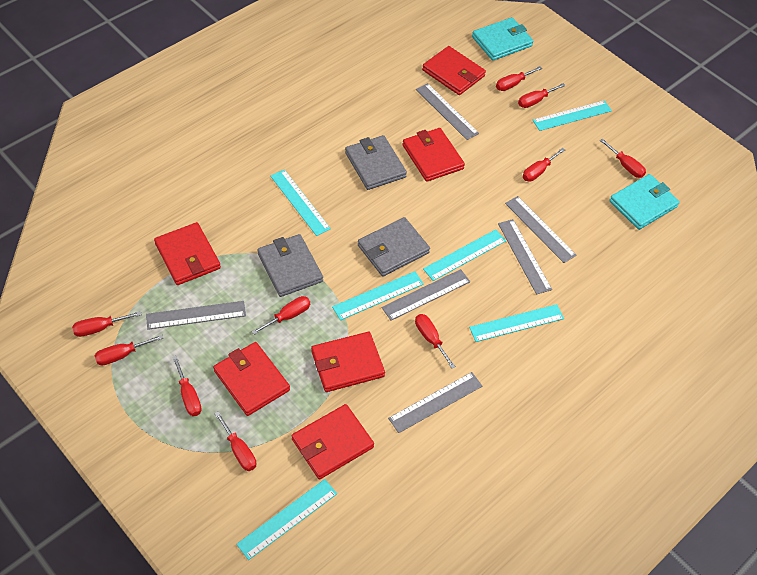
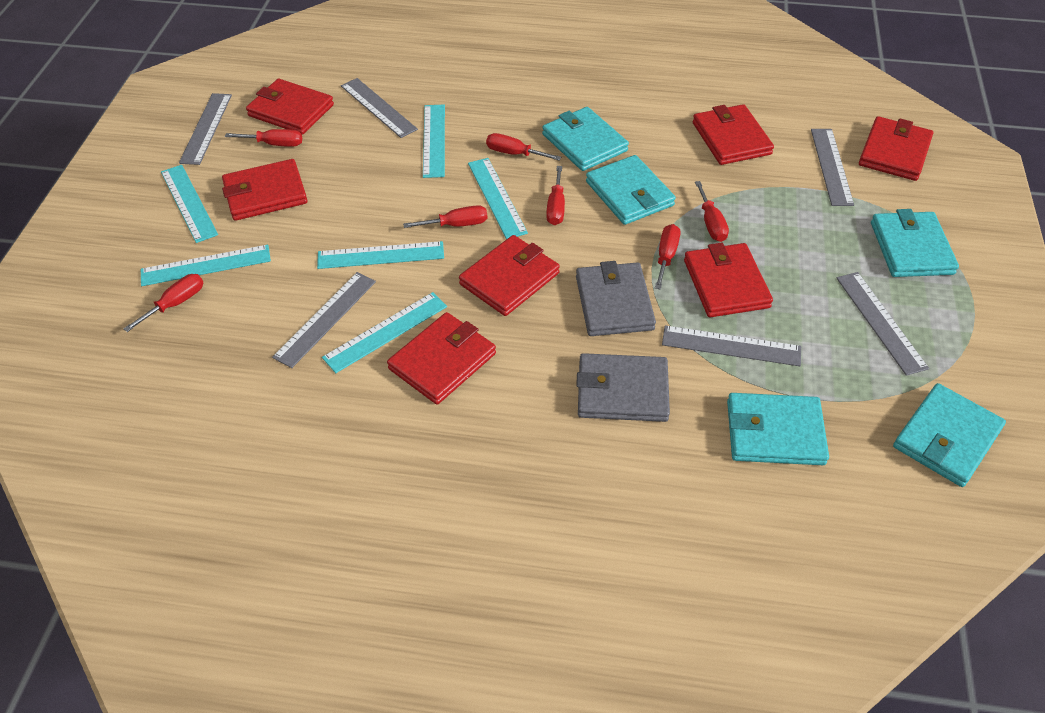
grey wallet: 3 -> 2
red screwdriver: 10 -> 7
red wallet: 6 -> 7
turquoise wallet: 2 -> 5

